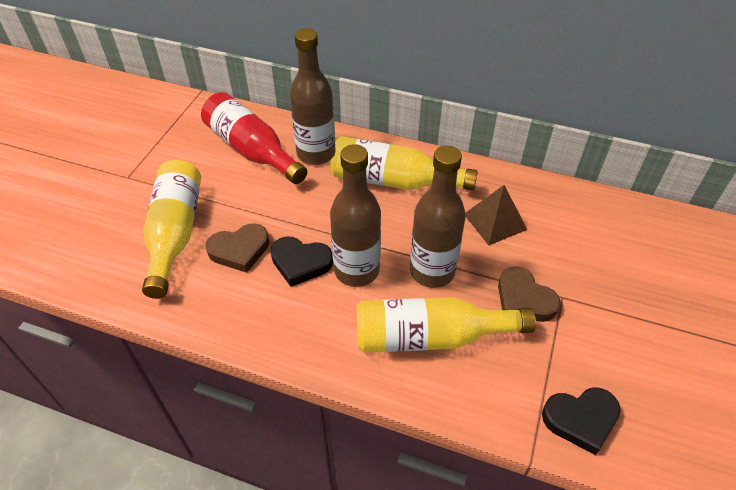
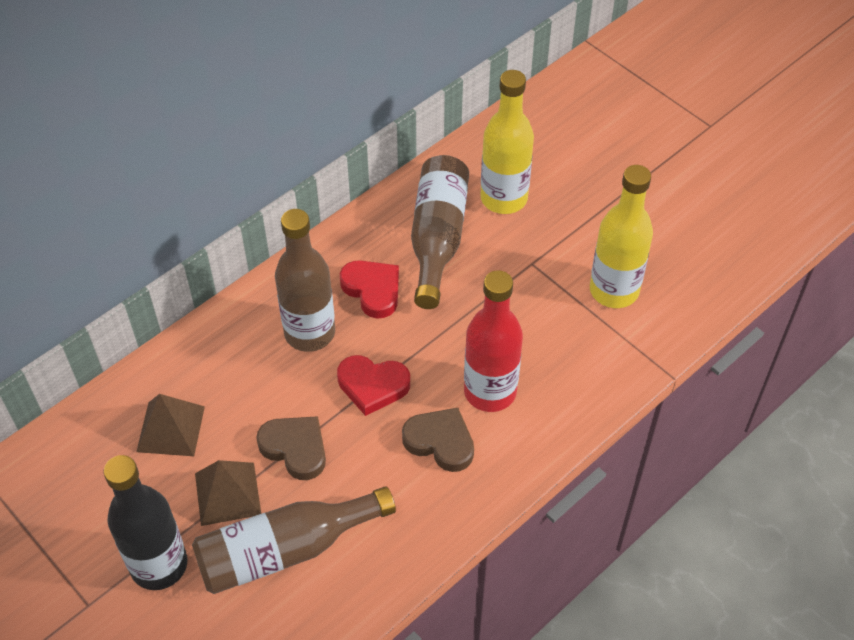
black bottle: 0 -> 1
black heart: 2 -> 0
brown pyramid: 1 -> 2
red heart: 0 -> 2
yellow bottle: 3 -> 2

